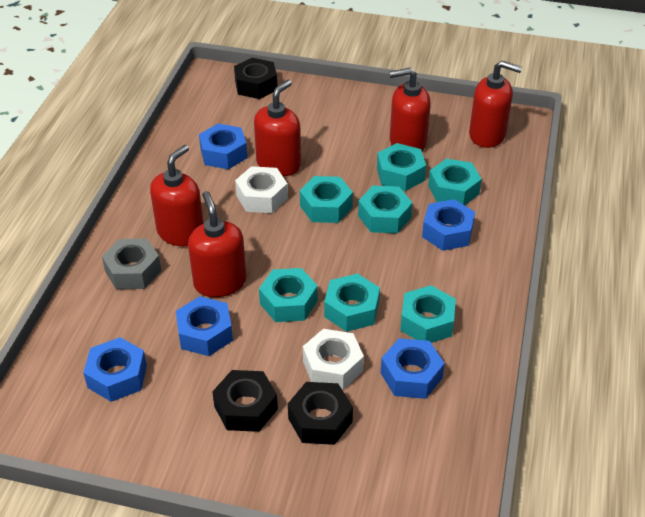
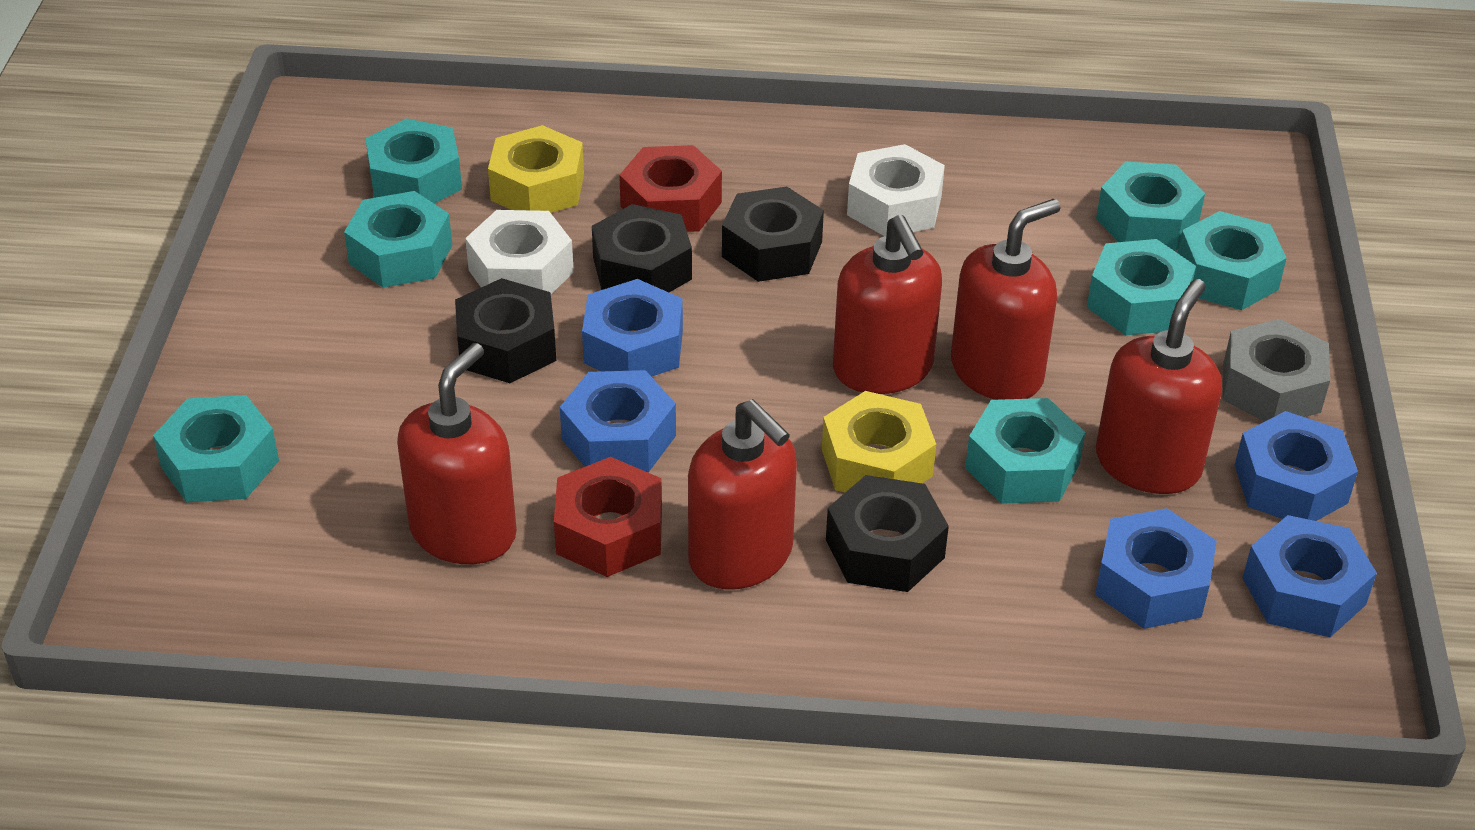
black nut: 3 -> 4
red nut: 0 -> 2
yellow nut: 0 -> 2

